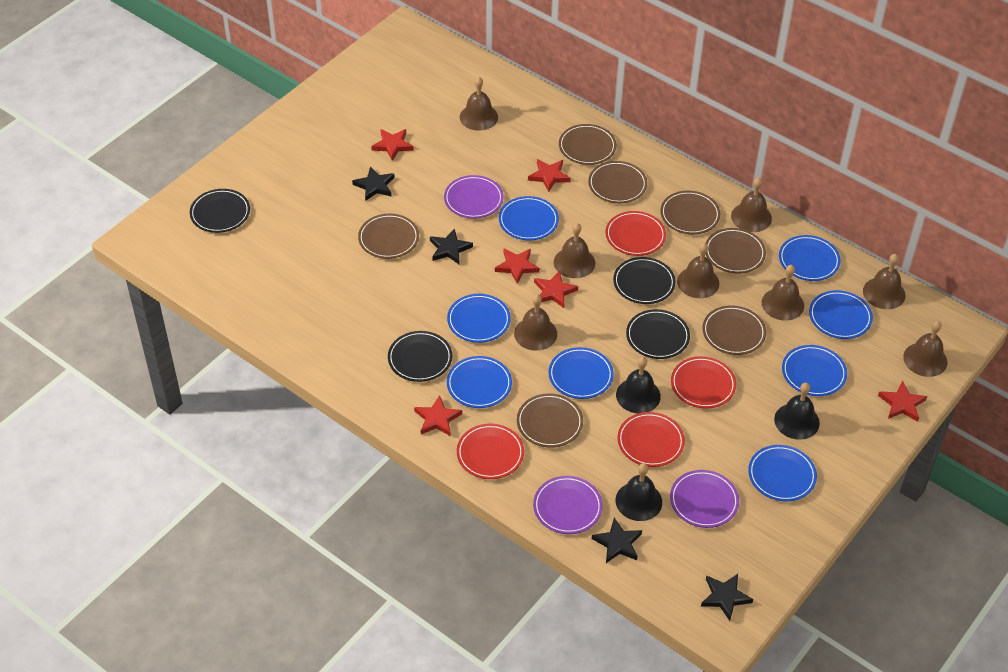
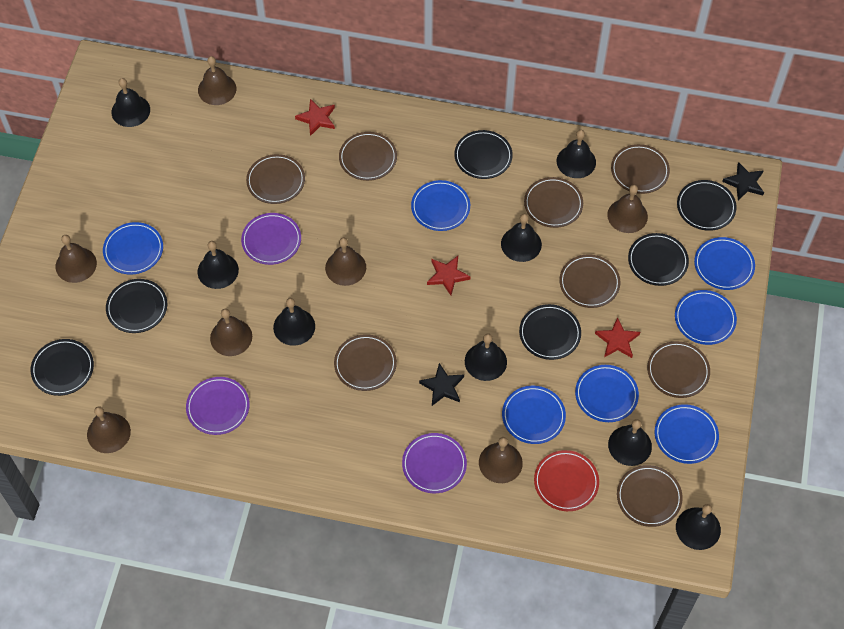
black bell: 3 -> 8
black plate: 4 -> 6
black star: 4 -> 2
blue plate: 8 -> 7
brown bell: 8 -> 7
brown plate: 7 -> 8
red plate: 4 -> 1
red star: 6 -> 3

